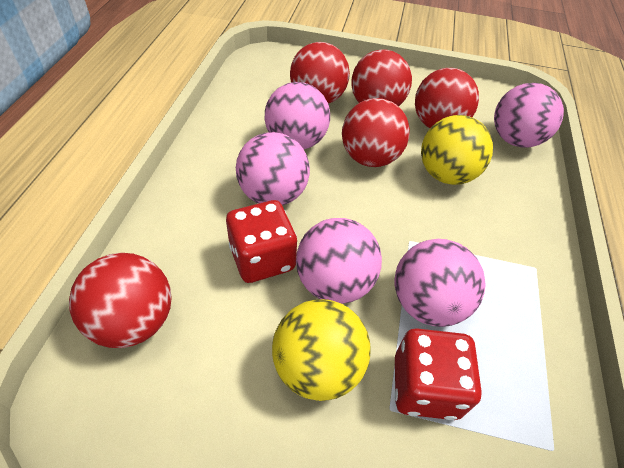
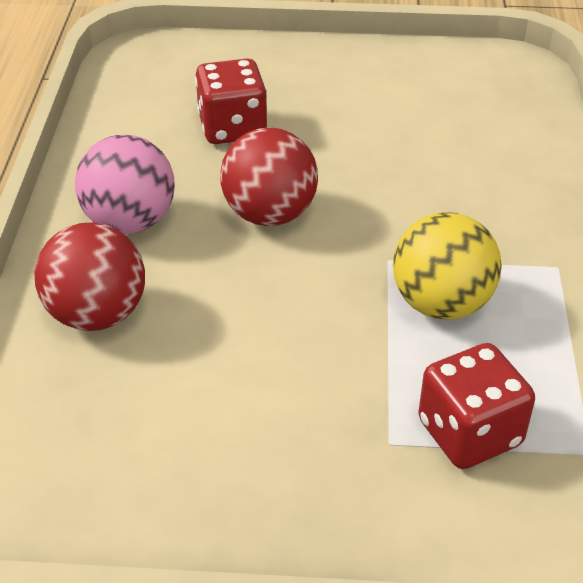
pink ball: 5 -> 1
red ball: 5 -> 2
yellow ball: 2 -> 1

